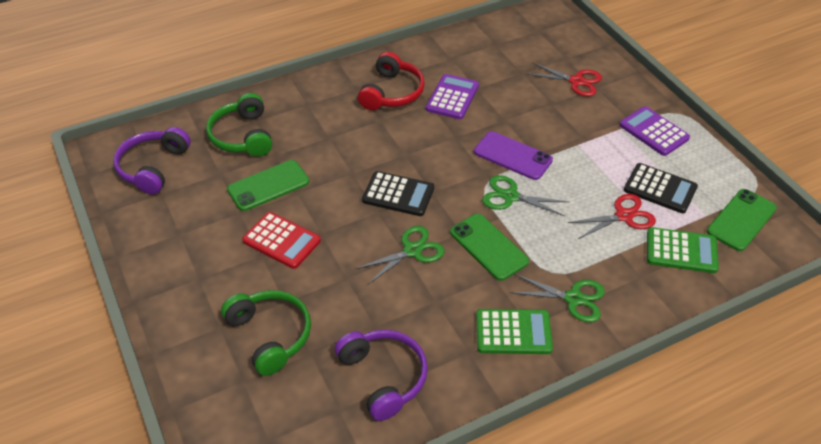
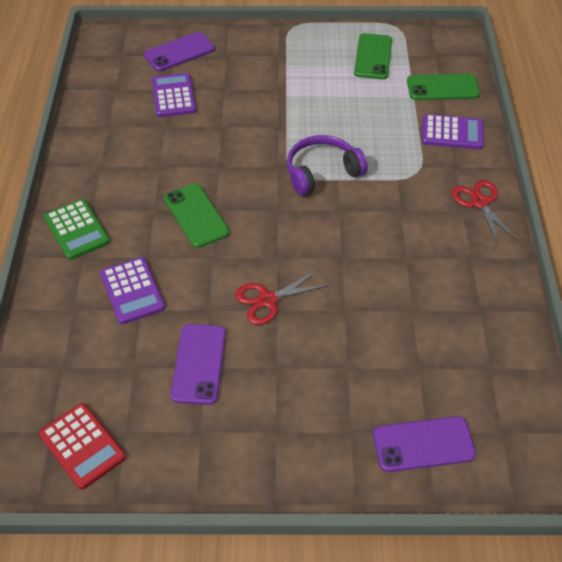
black calculator: 2 -> 0
green calculator: 2 -> 1
green headphones: 2 -> 0
green scissors: 3 -> 0
purple calculator: 2 -> 3
purple headphones: 2 -> 1
purple phone: 1 -> 3
red headphones: 1 -> 0

